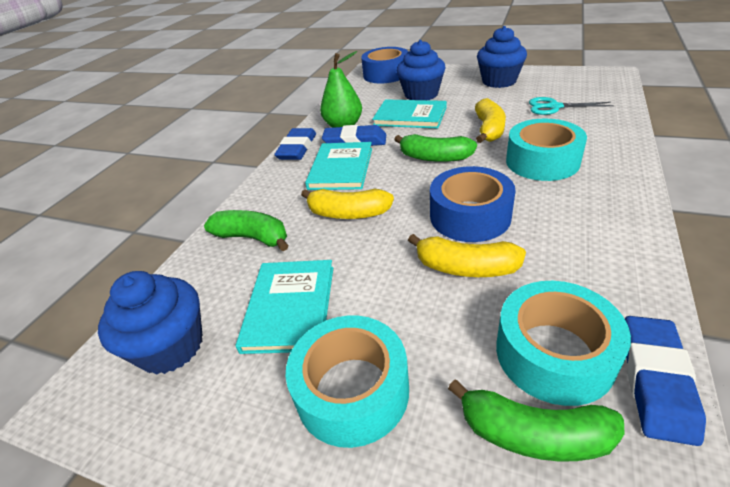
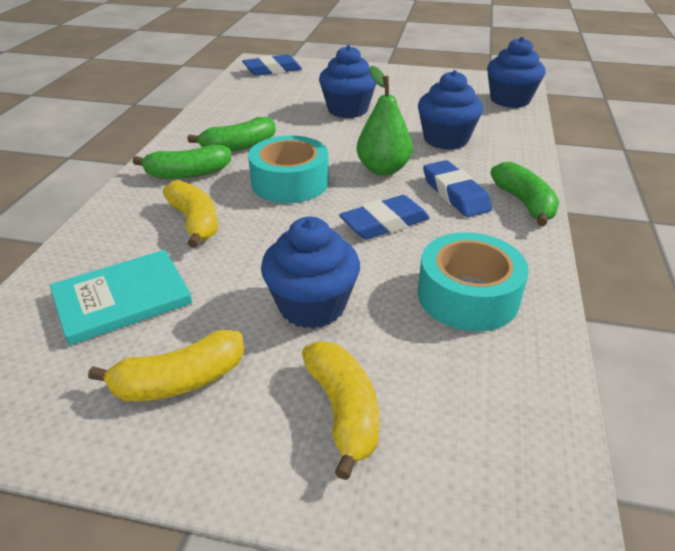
blue cupcake: 3 -> 4
blue tape: 2 -> 0
turquoise book: 3 -> 1
turquoise scissors: 1 -> 0
turquoise tape: 3 -> 2

